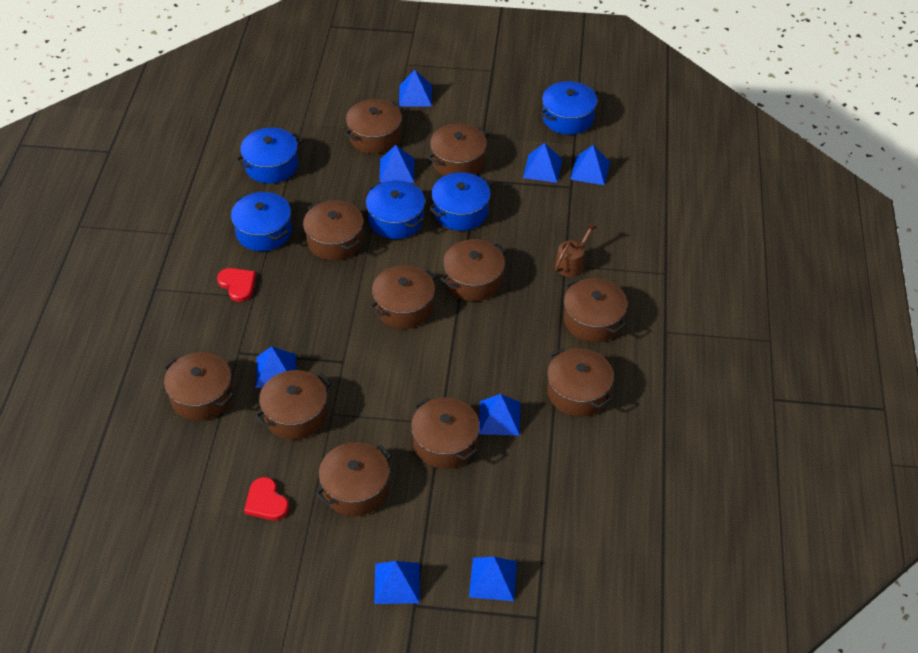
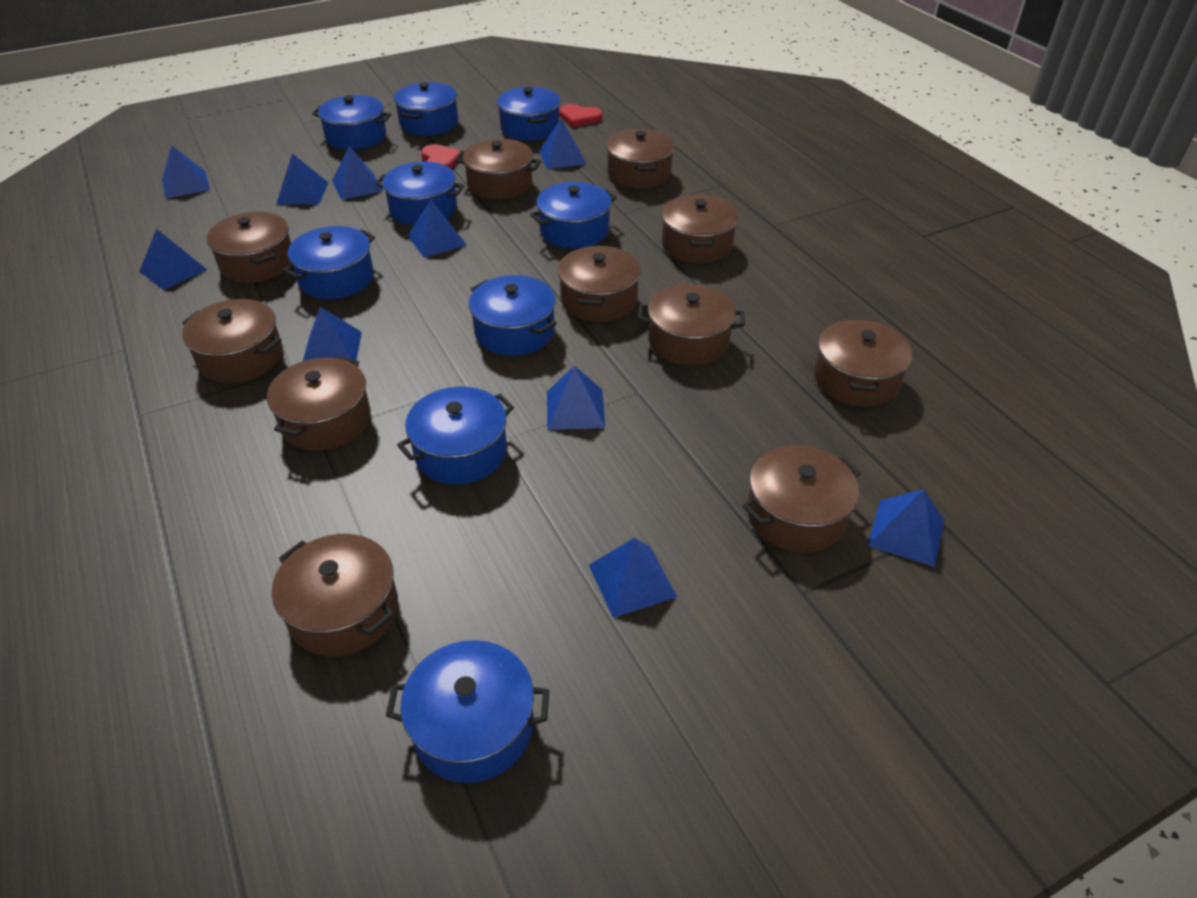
blue pot: 5 -> 9
blue pyramid: 8 -> 10
brown watering can: 1 -> 0

